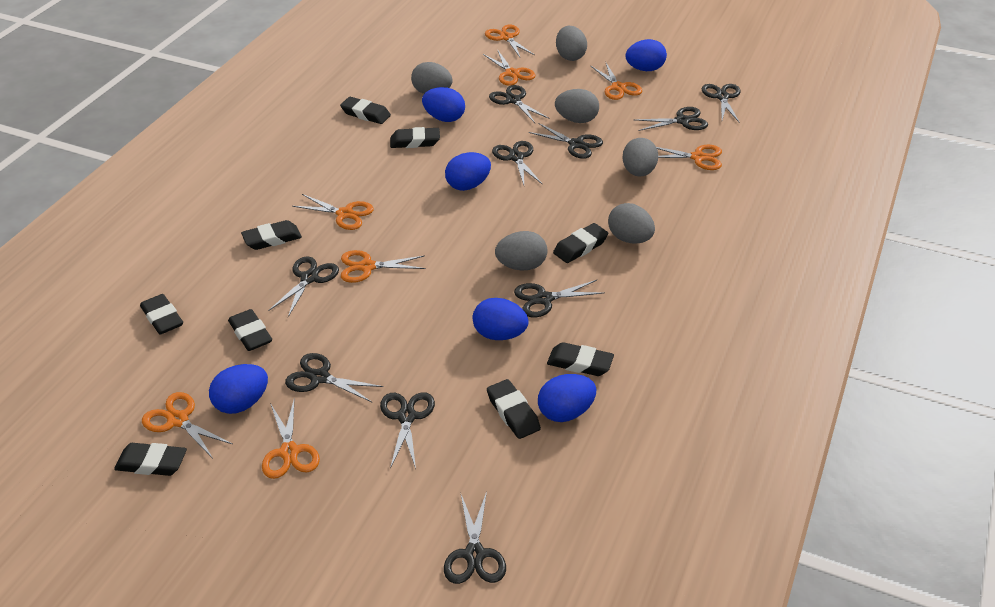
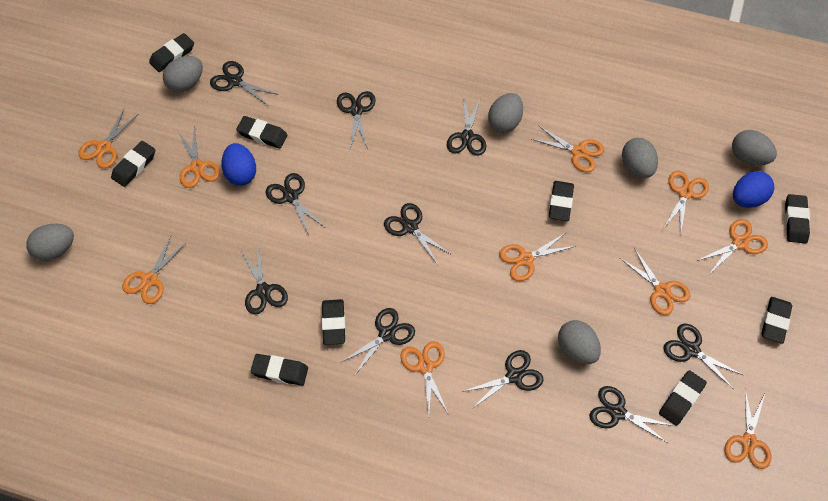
blue egg: 6 -> 2
orange scissors: 8 -> 10

